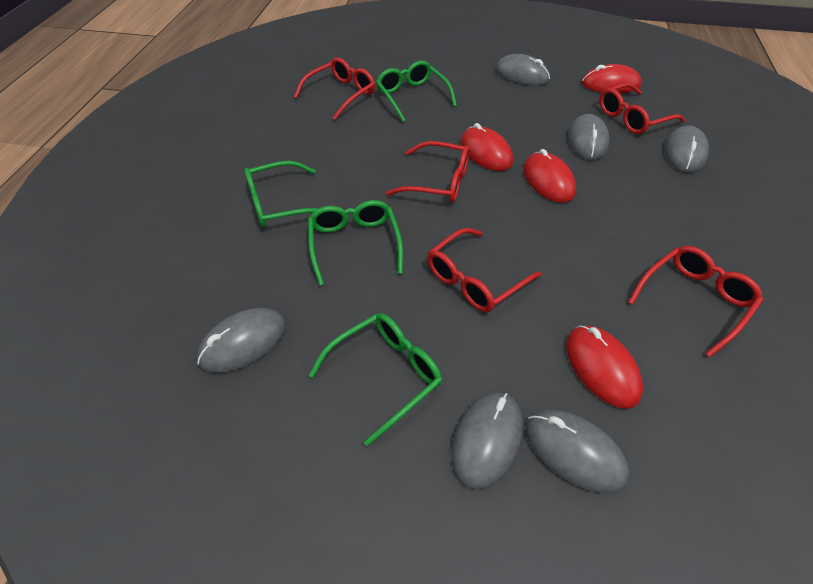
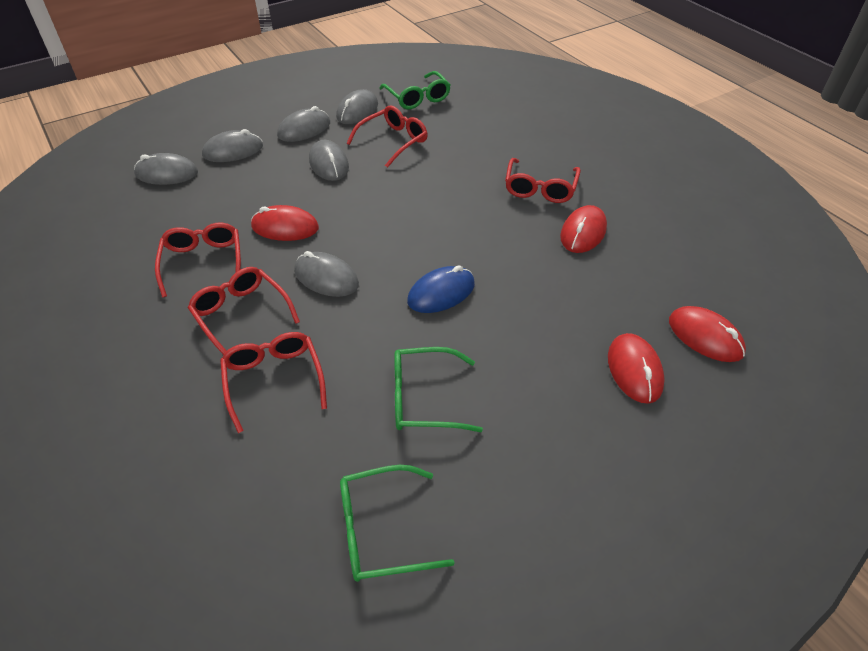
blue mouse: 0 -> 1
green glasses: 4 -> 3

